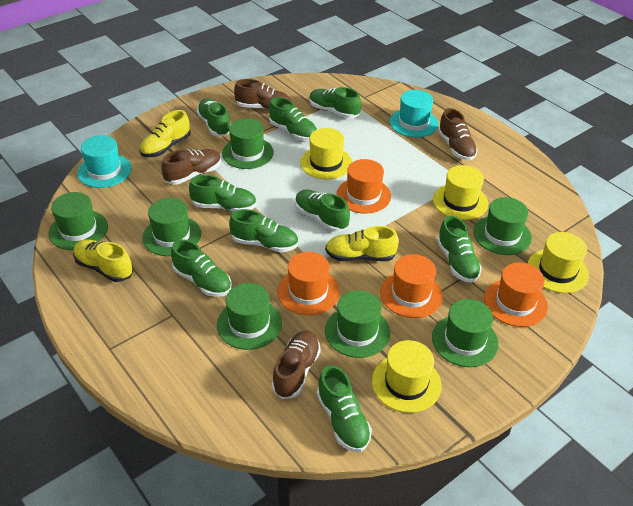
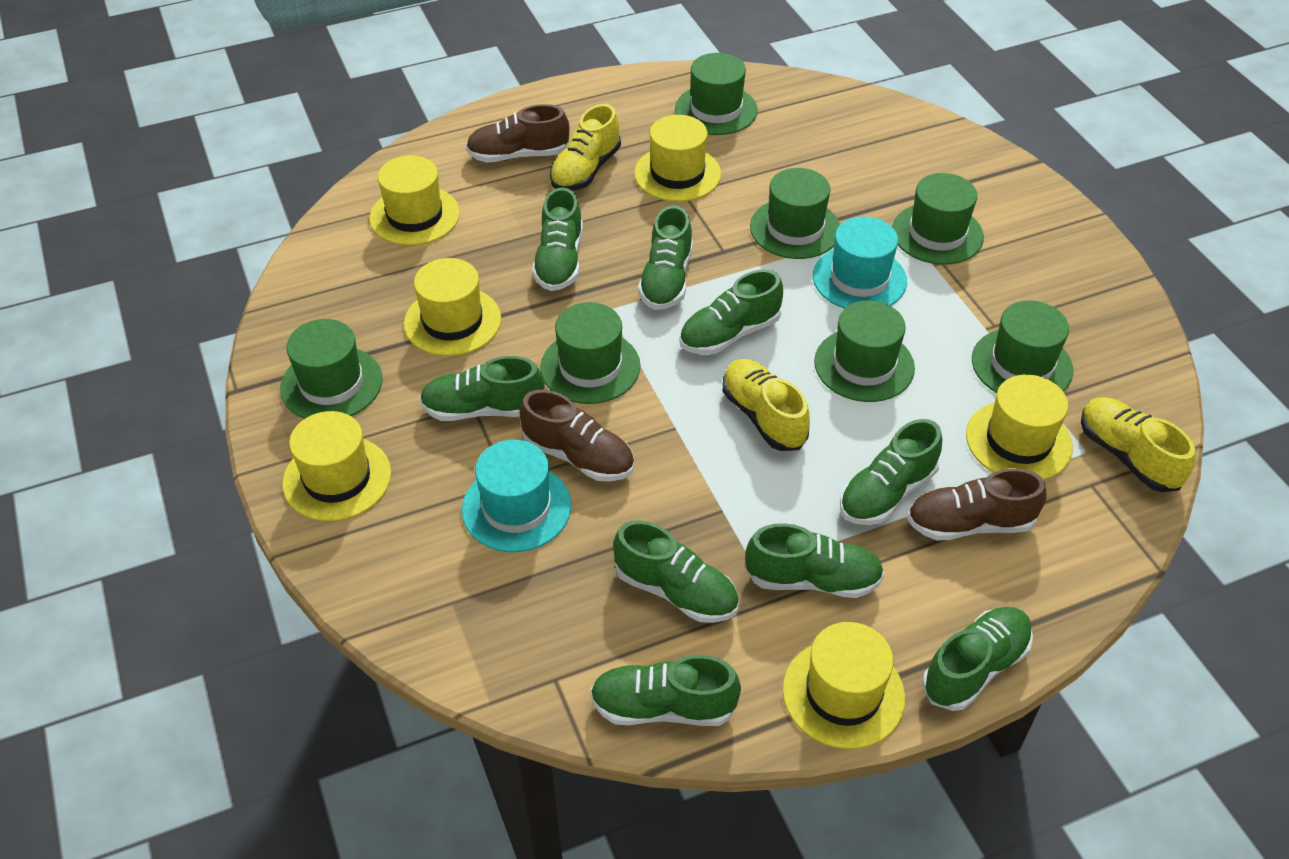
brown shoe: 4 -> 3
orange hat: 4 -> 0
yellow hat: 4 -> 6

